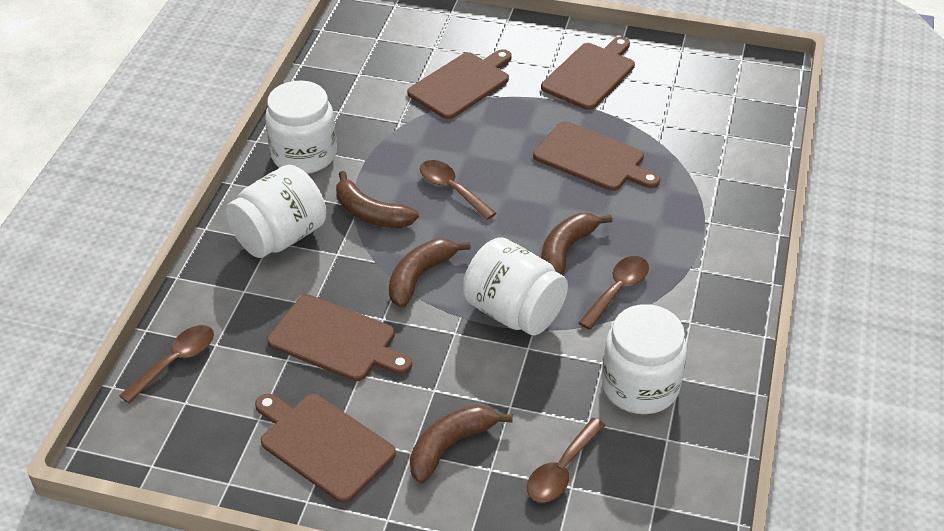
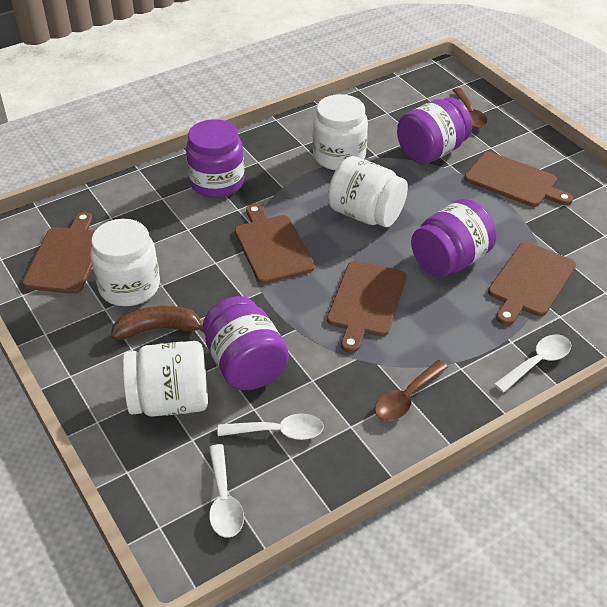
brown banana: 4 -> 1
brown spoon: 4 -> 2
purple jar: 0 -> 4
white spoon: 0 -> 3

